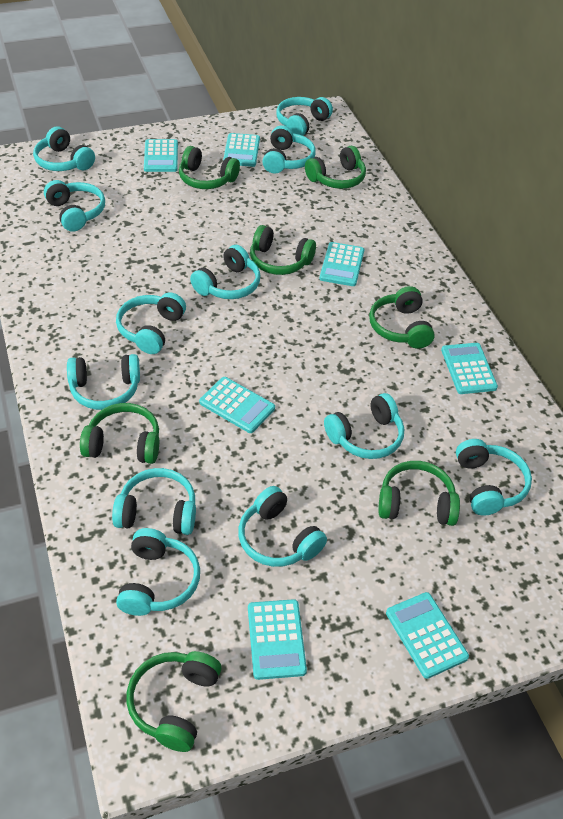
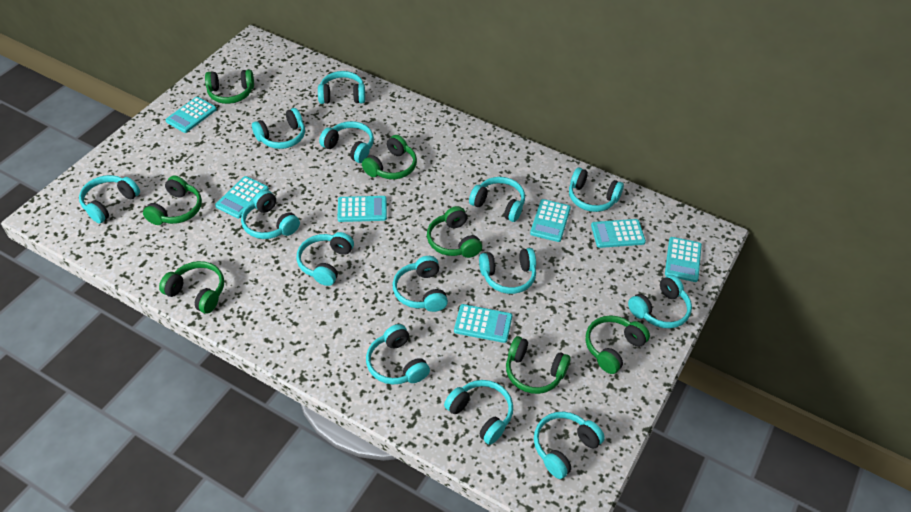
turquoise headphones: 12 -> 14

